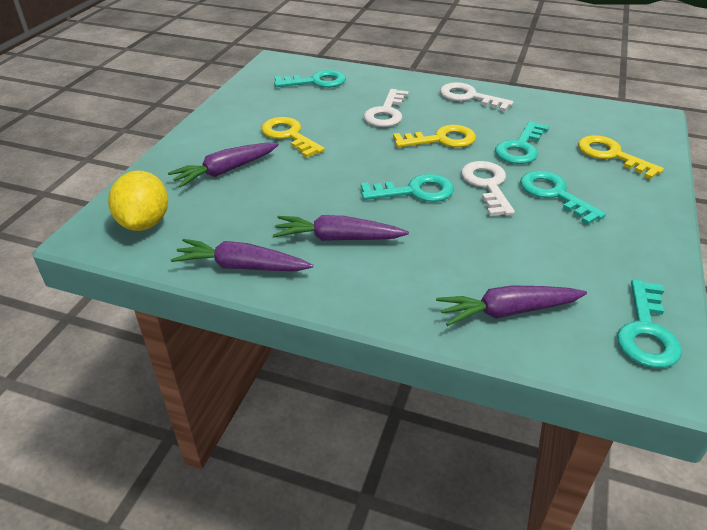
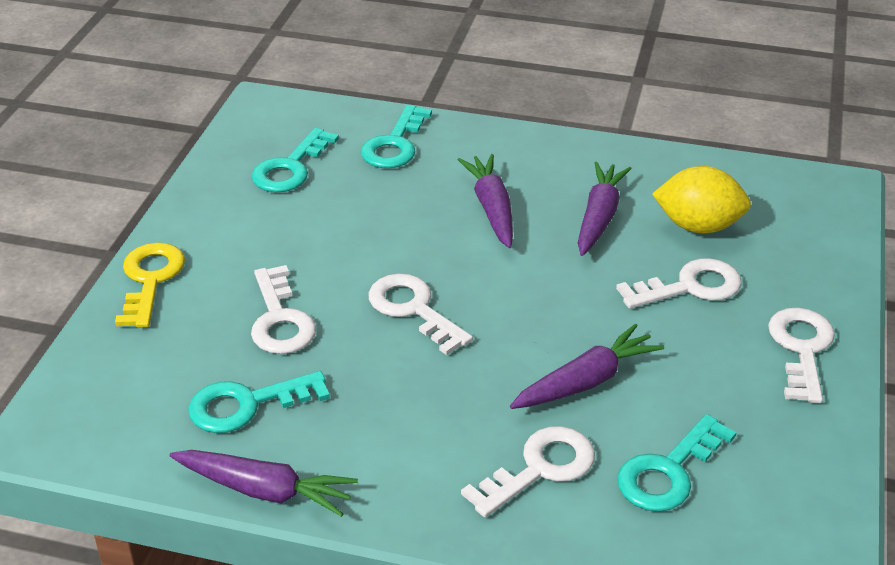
turquoise key: 5 -> 4
white key: 3 -> 5
yellow key: 3 -> 1

